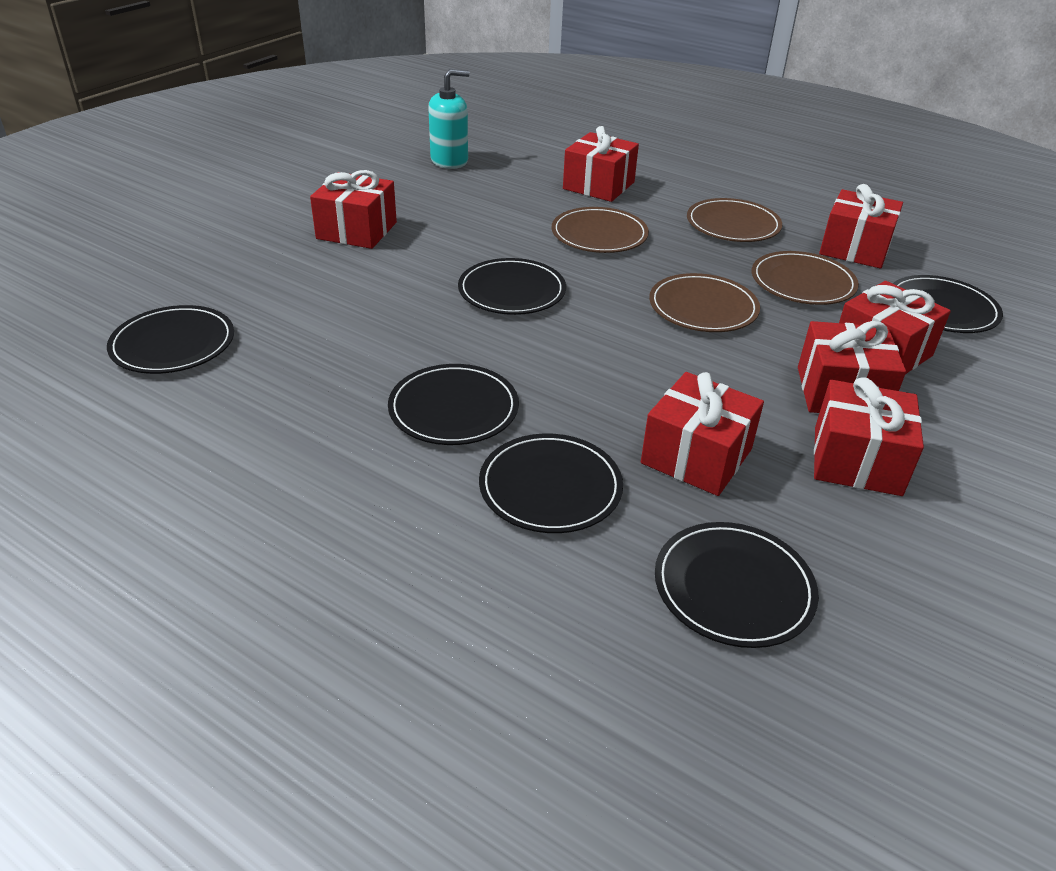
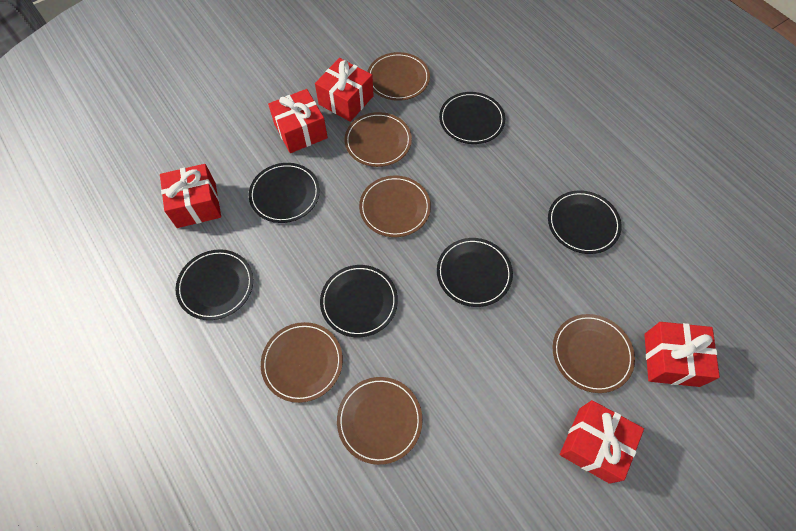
brown plate: 4 -> 6
red gift: 7 -> 5
turquoise soap dispenser: 1 -> 0

